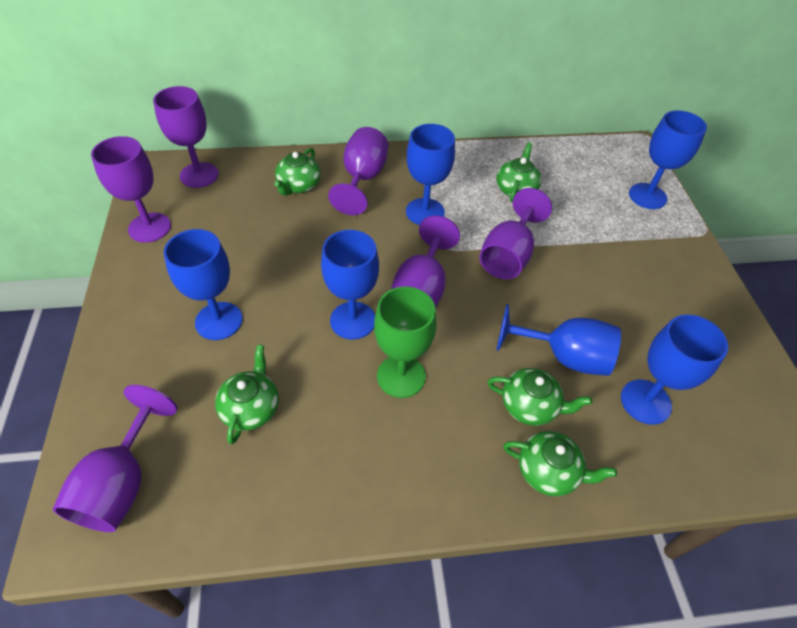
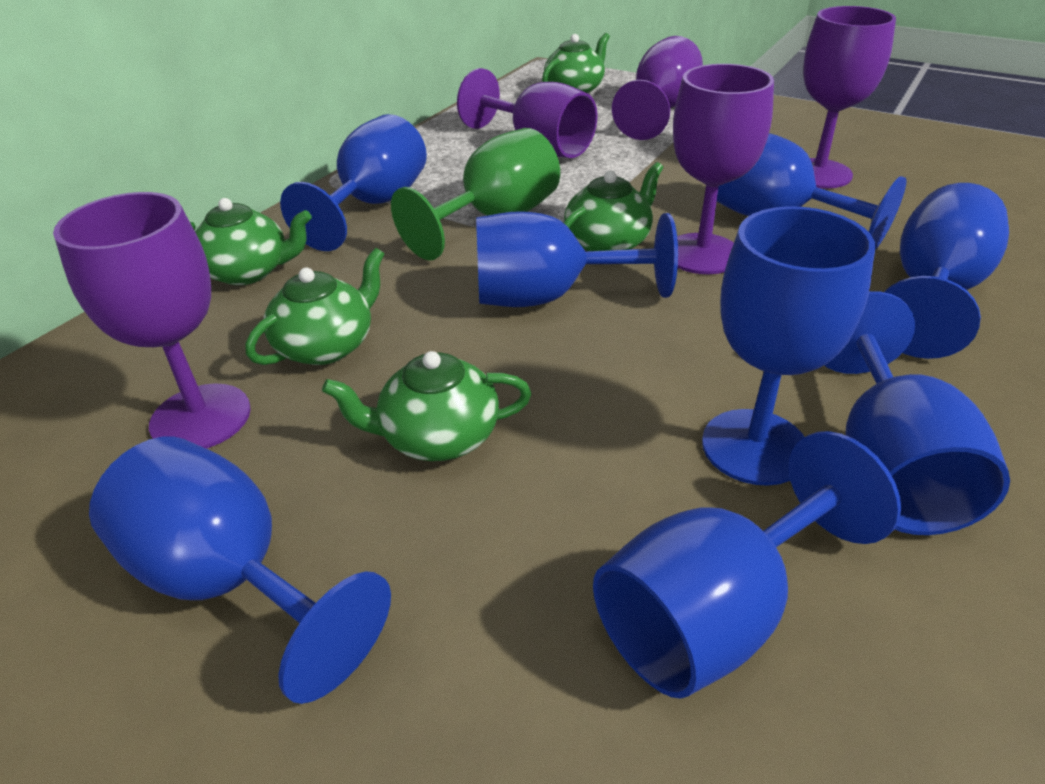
blue goblet: 6 -> 8
purple goblet: 6 -> 5

